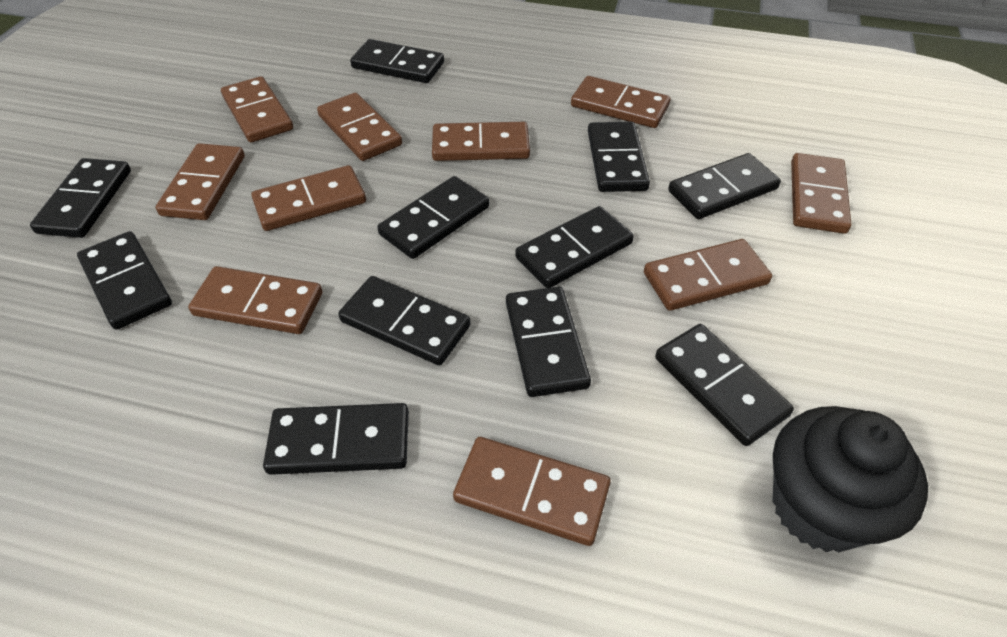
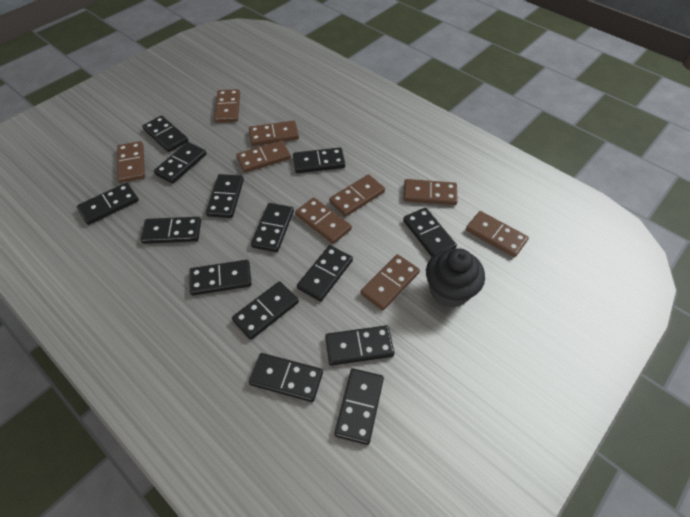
black domino: 11 -> 14
brown domino: 10 -> 9

